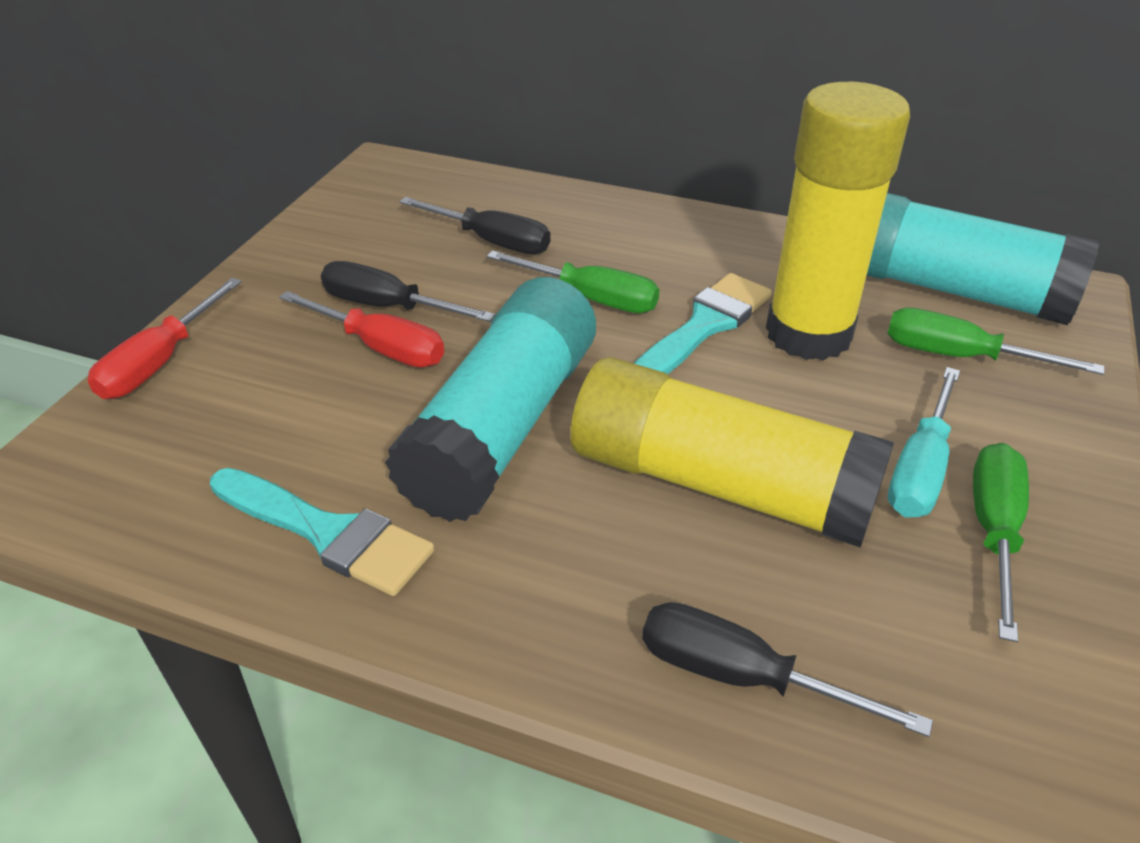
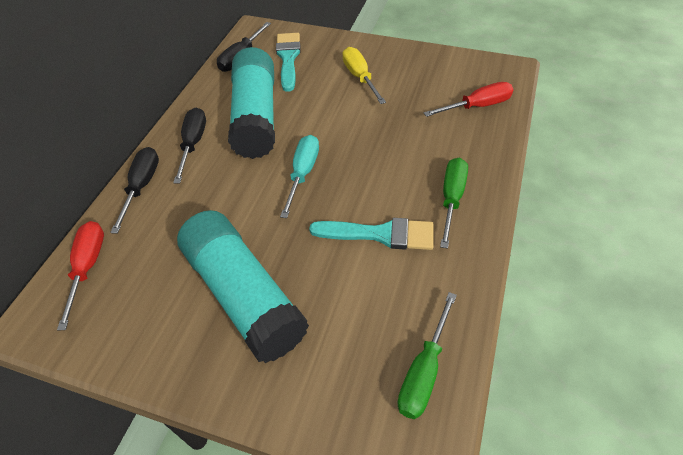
green screwdriver: 3 -> 2
yellow glue stick: 2 -> 0
yellow screwdriver: 0 -> 1

